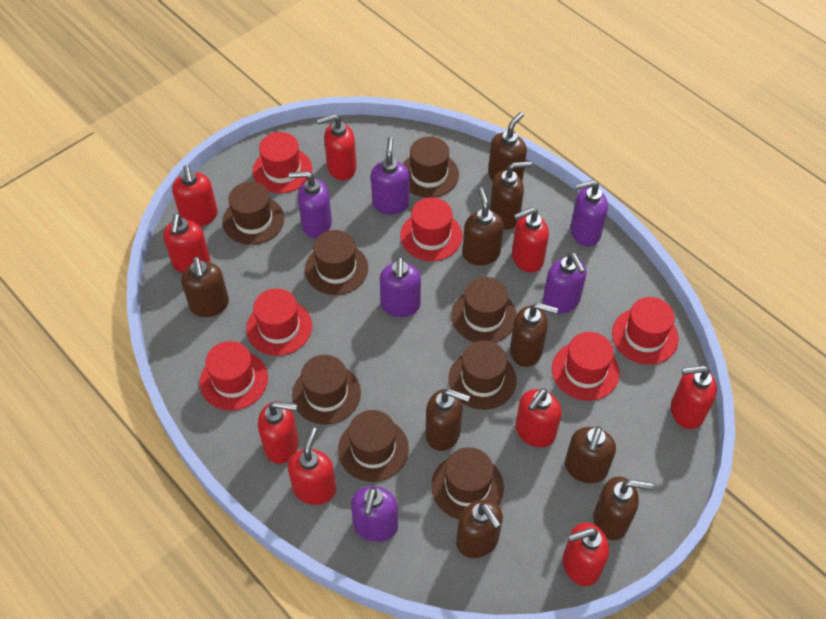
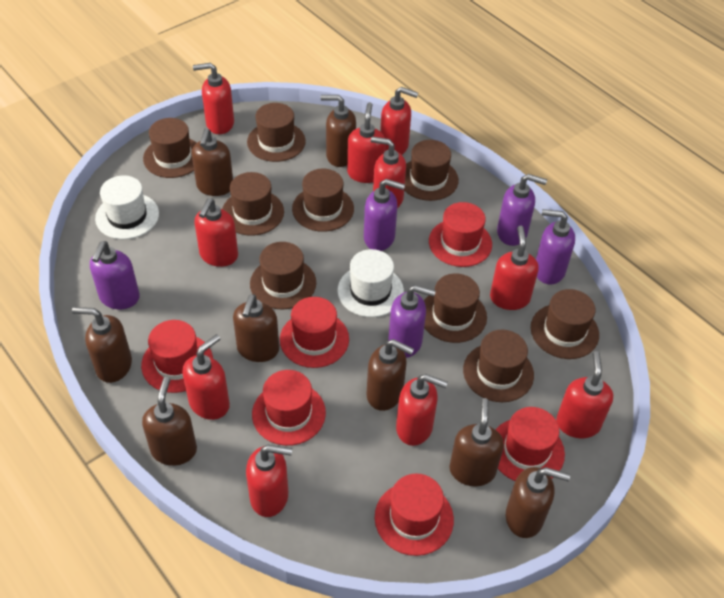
brown hat: 8 -> 9
brown soap dispenser: 9 -> 8
purple soap dispenser: 6 -> 5
red soap dispenser: 9 -> 10
white hat: 0 -> 2

